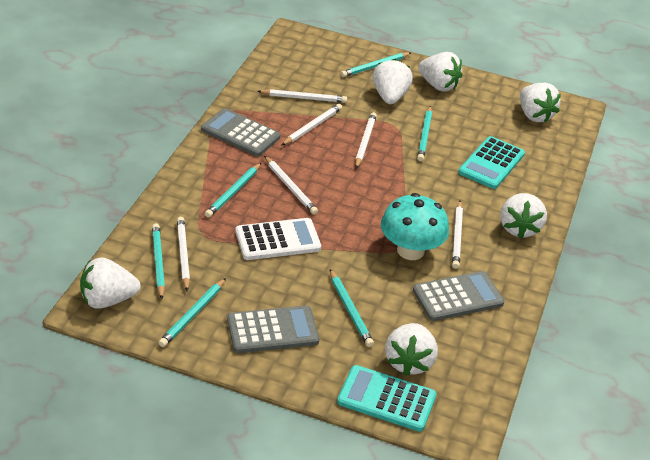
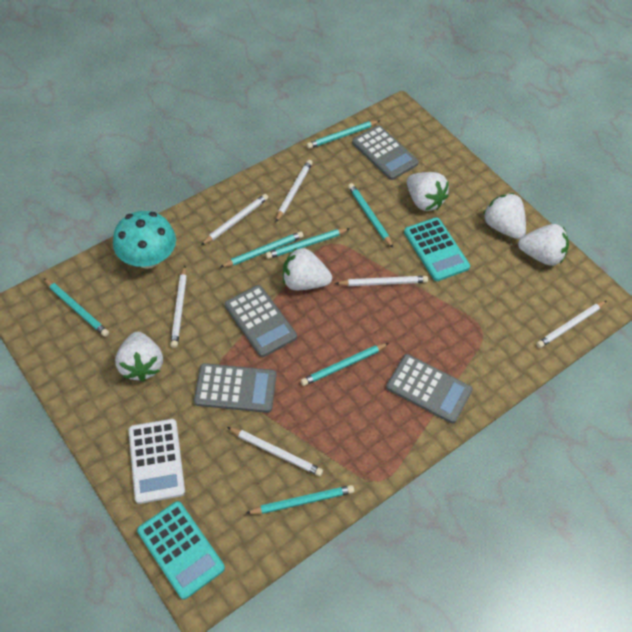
grey calculator: 3 -> 4
turquoise pencil: 6 -> 7
white strawberry: 6 -> 5

